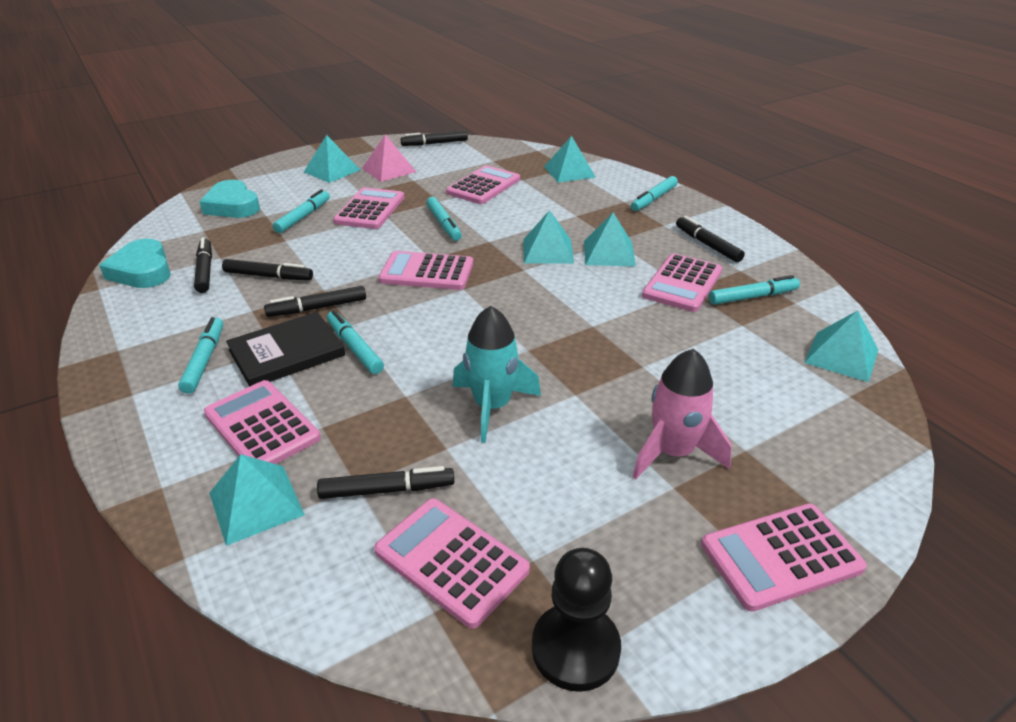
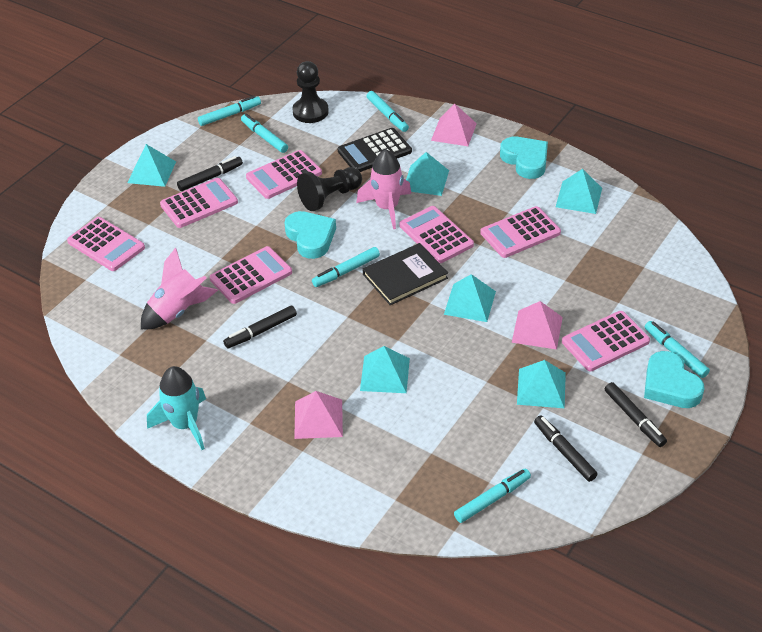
black calculator: 0 -> 1
black marker: 6 -> 4
black pawn: 1 -> 2
pink pyramid: 1 -> 3
pink rocket: 1 -> 2
turquoise heart: 2 -> 3

